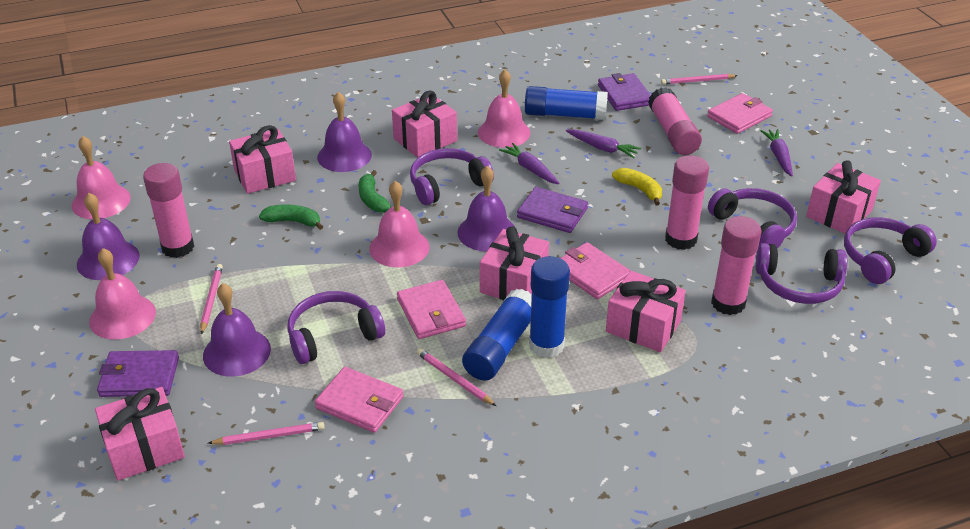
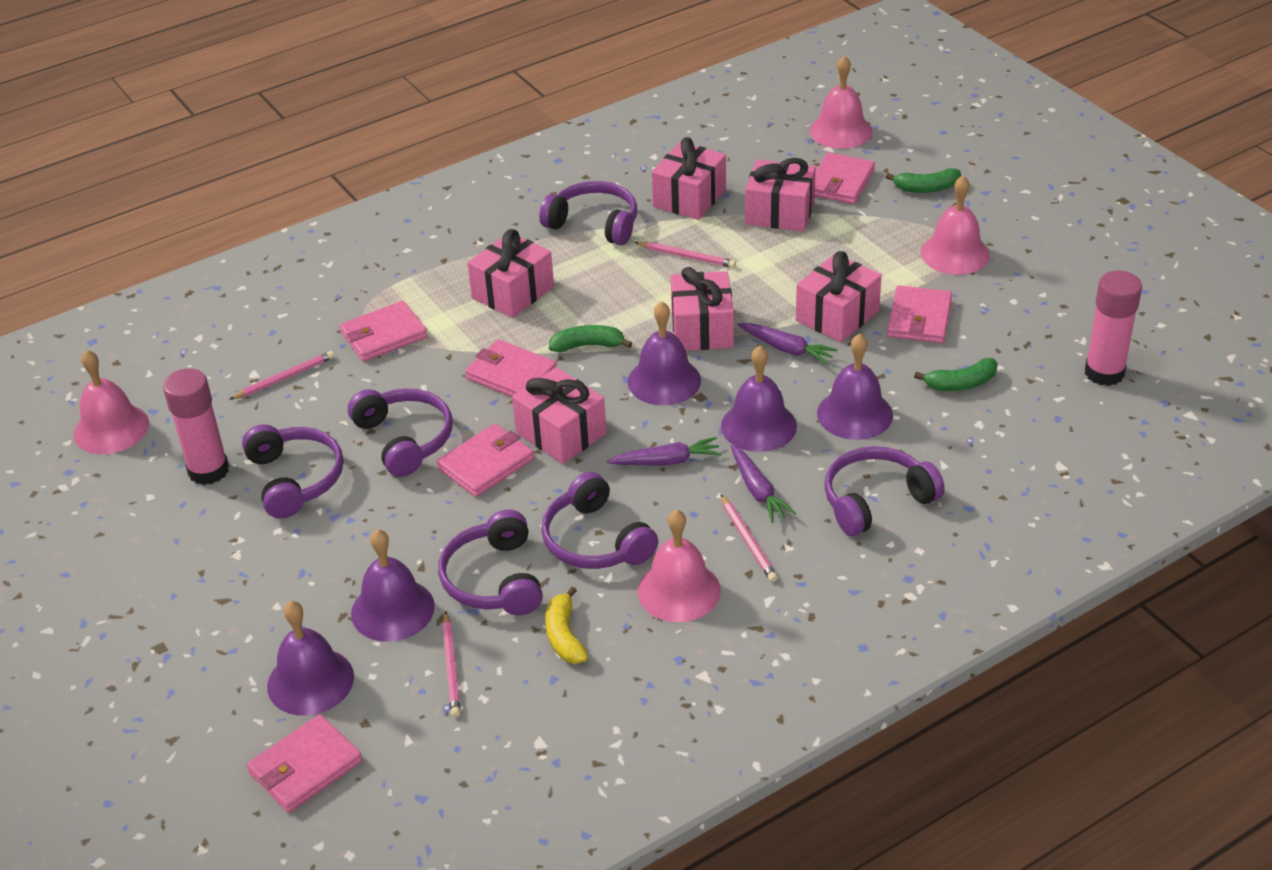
blue glue stick: 3 -> 0
green banana: 2 -> 3
pink glue stick: 4 -> 2
pink wallet: 4 -> 6
purple bell: 4 -> 5
purple headphones: 5 -> 6
purple wallet: 3 -> 0

